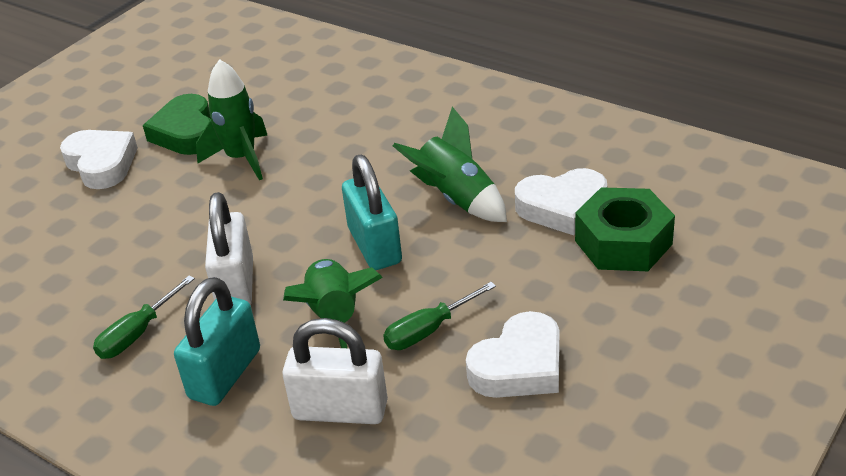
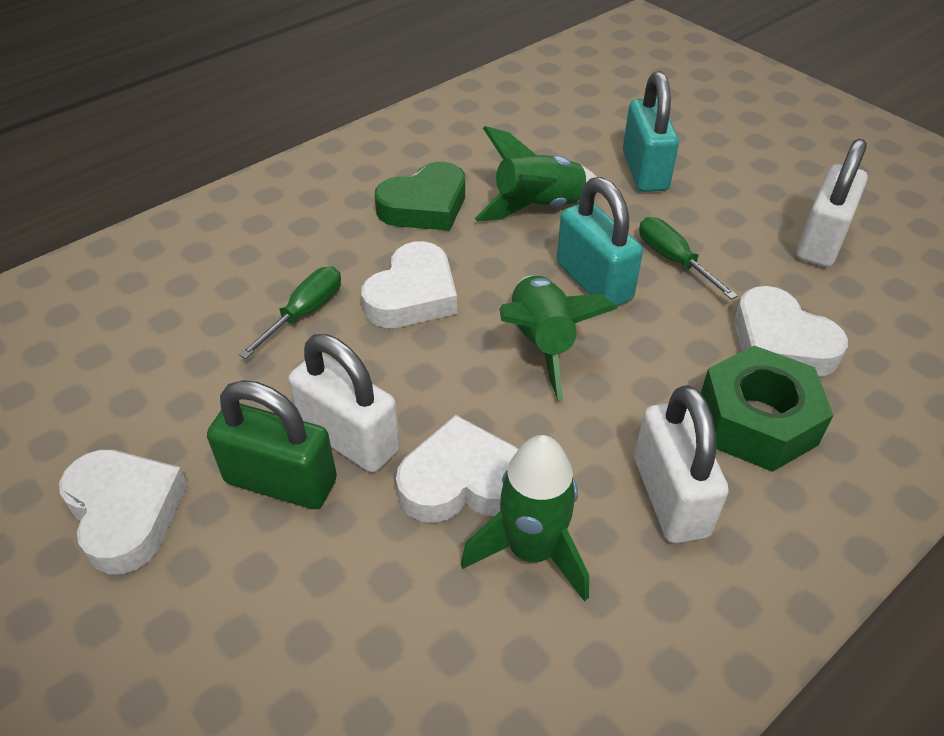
green padlock: 0 -> 1
white heart: 3 -> 4
white padlock: 2 -> 3

